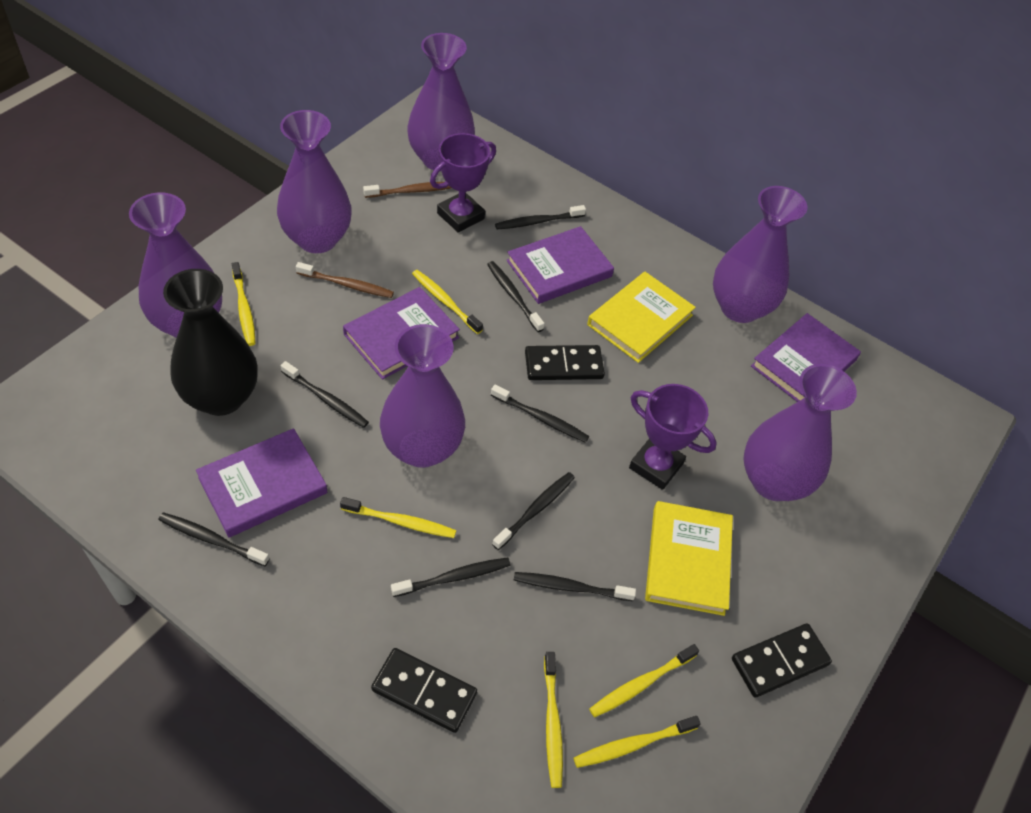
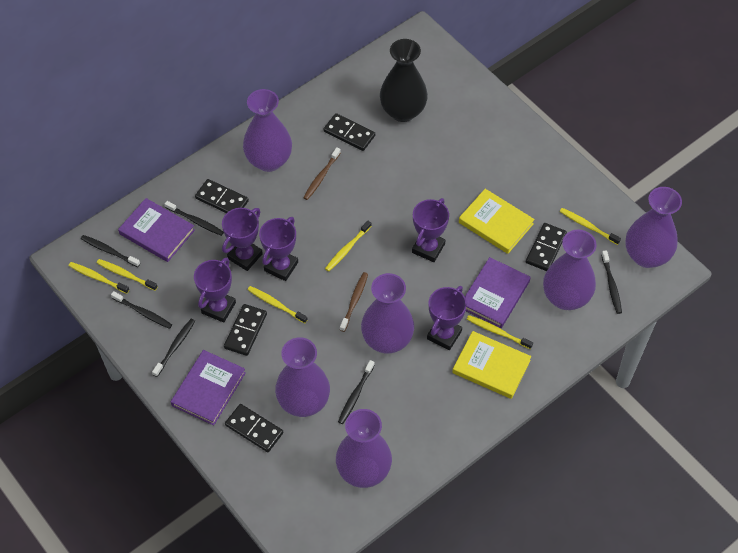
black domino: 3 -> 5
black toothbrush: 8 -> 6
purple book: 4 -> 3
purple trophy: 2 -> 5

